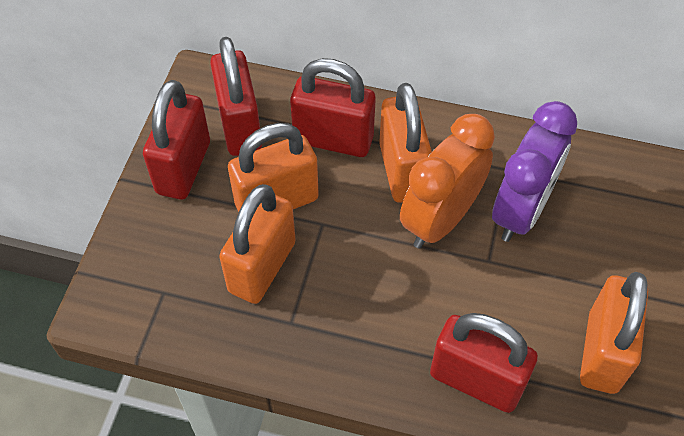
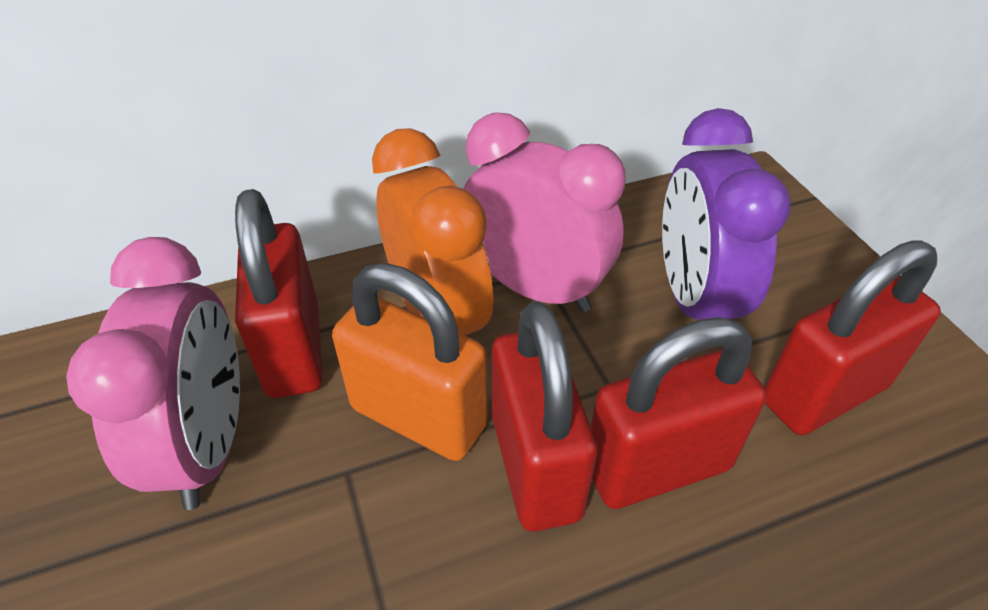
orange padlock: 4 -> 1
pink clock: 0 -> 2

